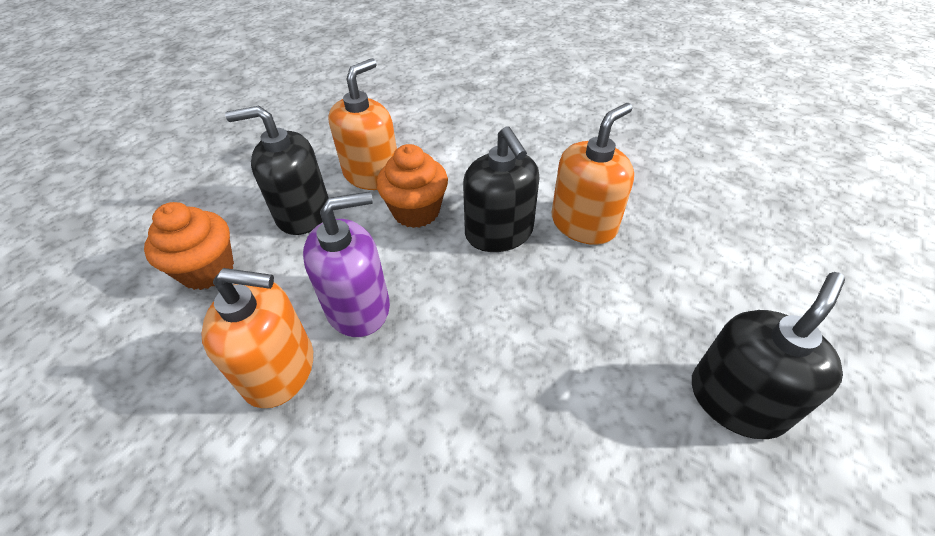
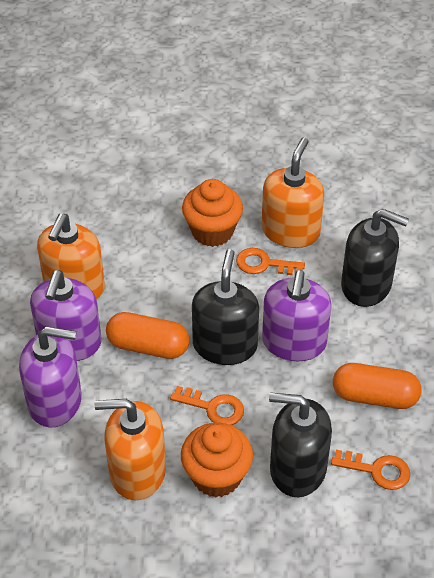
orange capsule: 0 -> 2
orange key: 0 -> 3
purple soap dispenser: 1 -> 3

